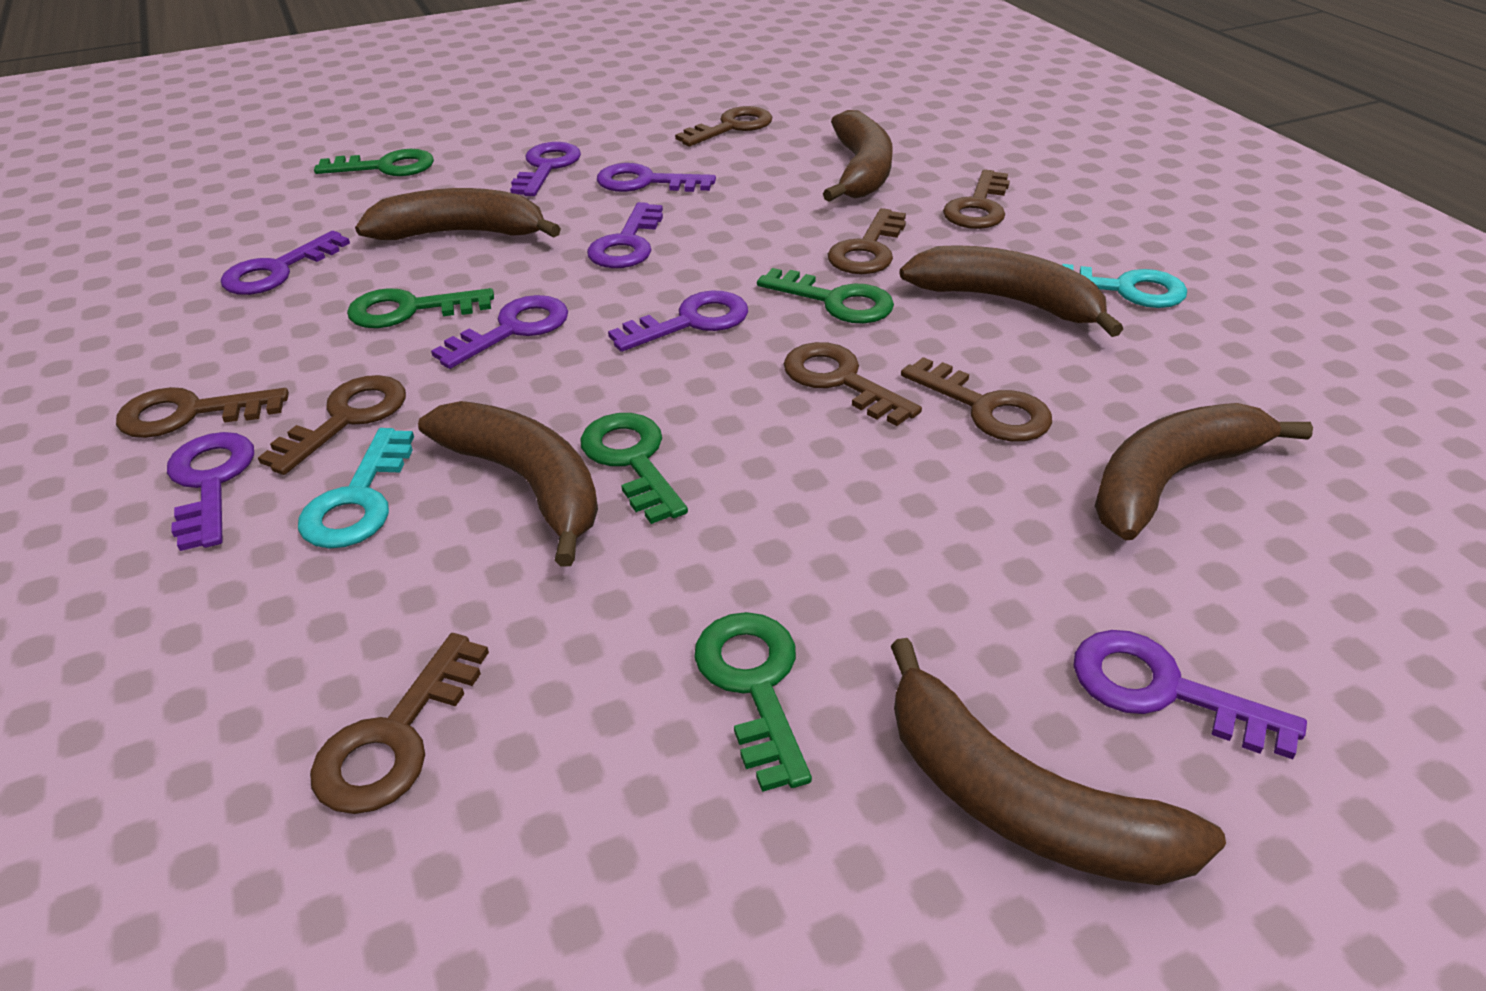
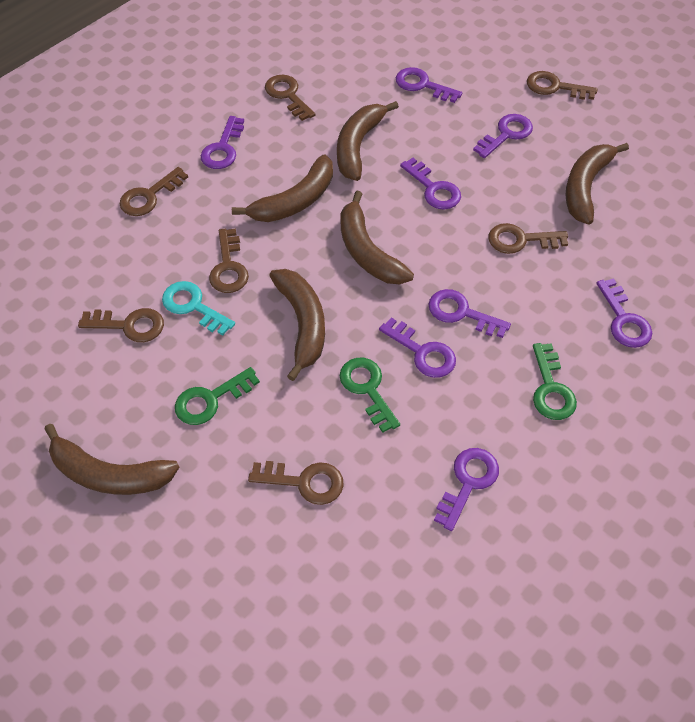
brown key: 8 -> 7
green key: 5 -> 3
turquoise key: 2 -> 1

